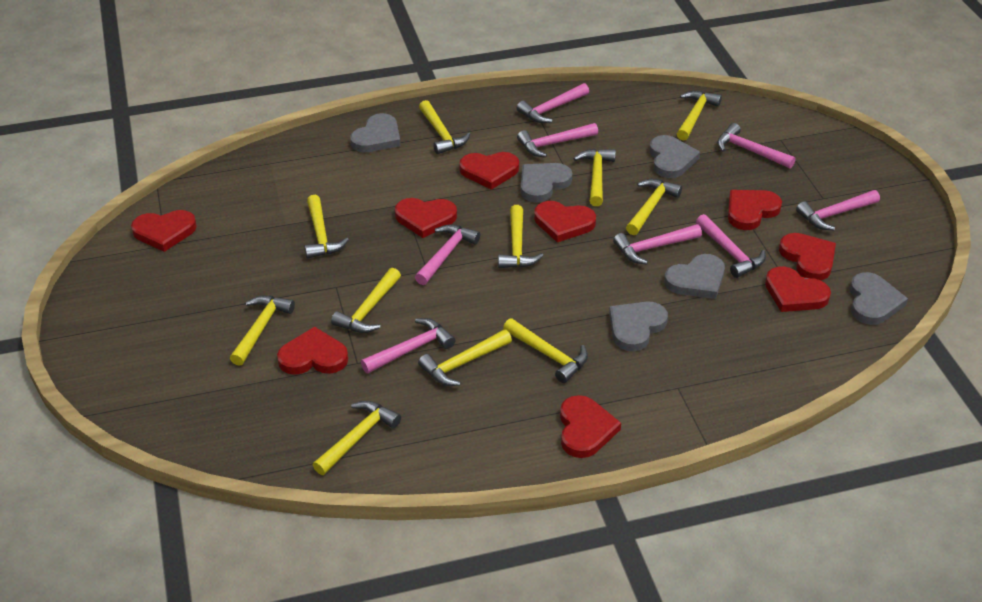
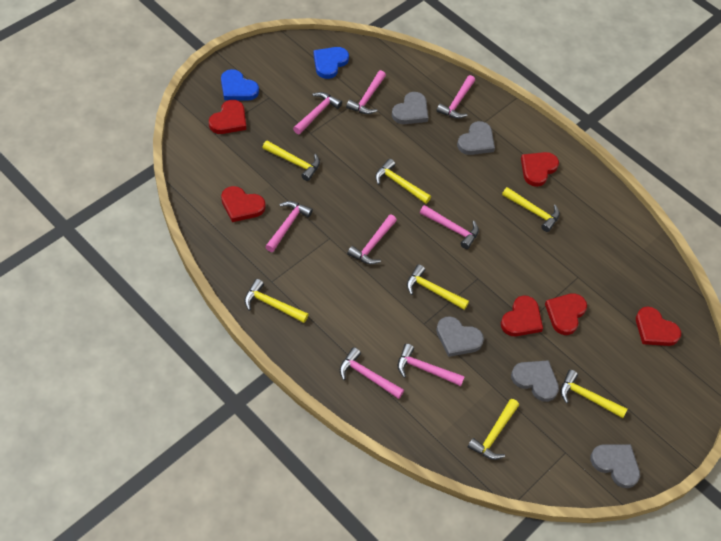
blue heart: 0 -> 2
grey heart: 6 -> 5
red heart: 9 -> 6
yellow hammer: 11 -> 7

